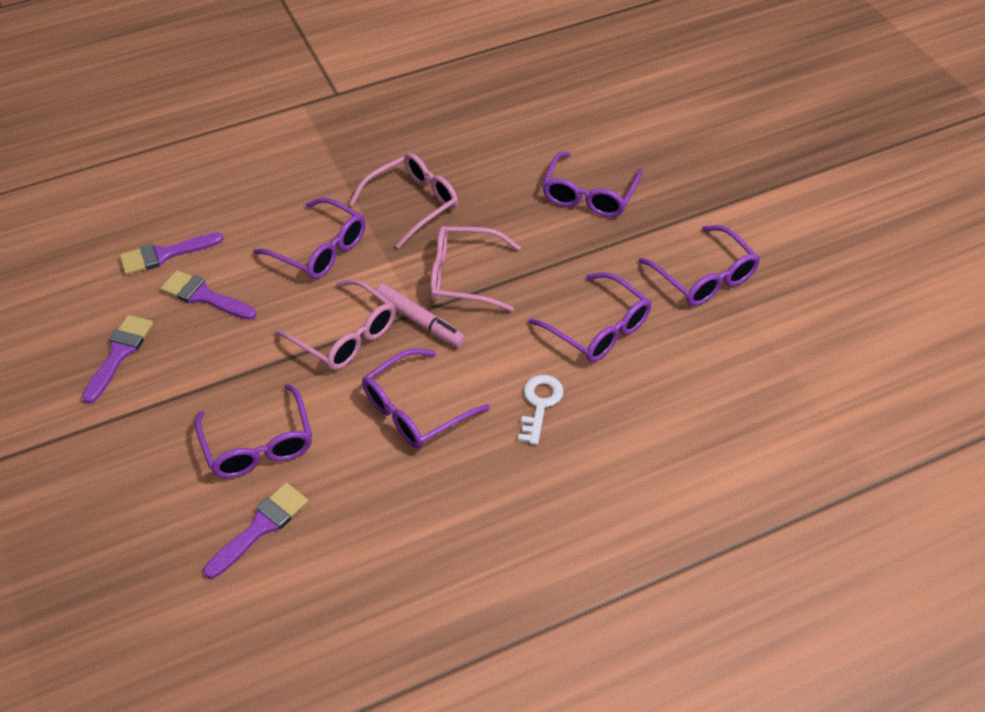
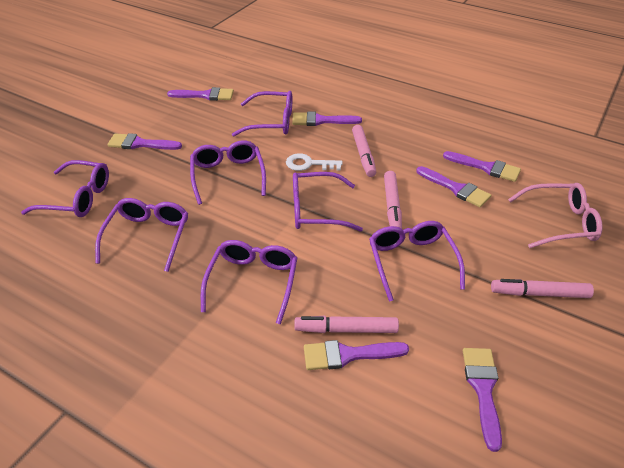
pink glasses: 3 -> 1
pink marker: 1 -> 4
purple brush: 4 -> 7
purple glasses: 6 -> 7

